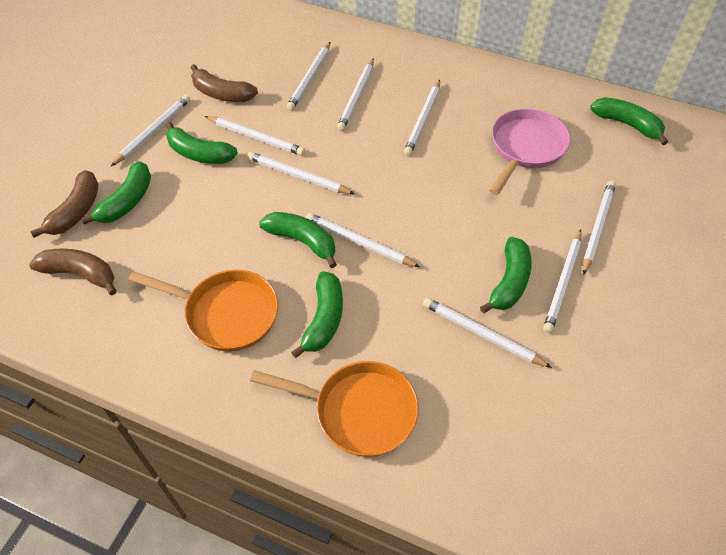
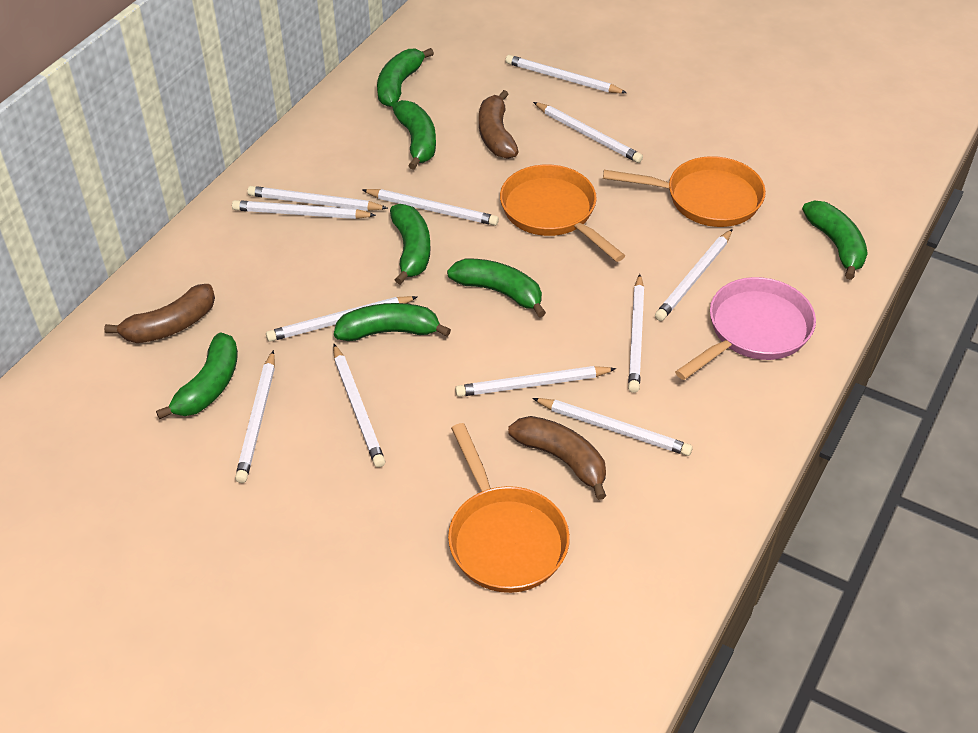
green banana: 6 -> 7
orange pan: 2 -> 3
white pencil: 10 -> 12

